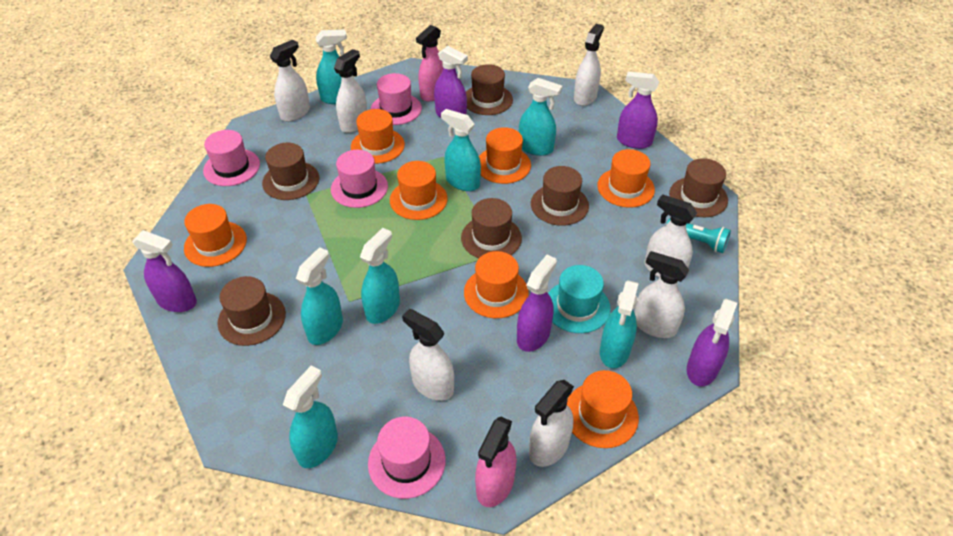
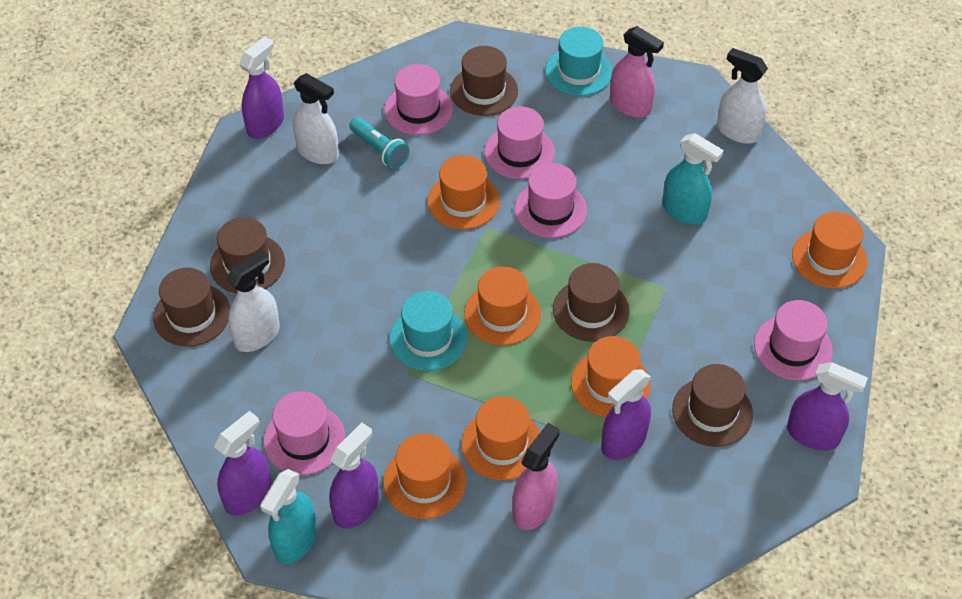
brown hat: 6 -> 5
orange hat: 7 -> 6
pink hat: 4 -> 5
turquoise hat: 1 -> 2
turquoise spray bottle: 7 -> 2
white spray bottle: 7 -> 3

